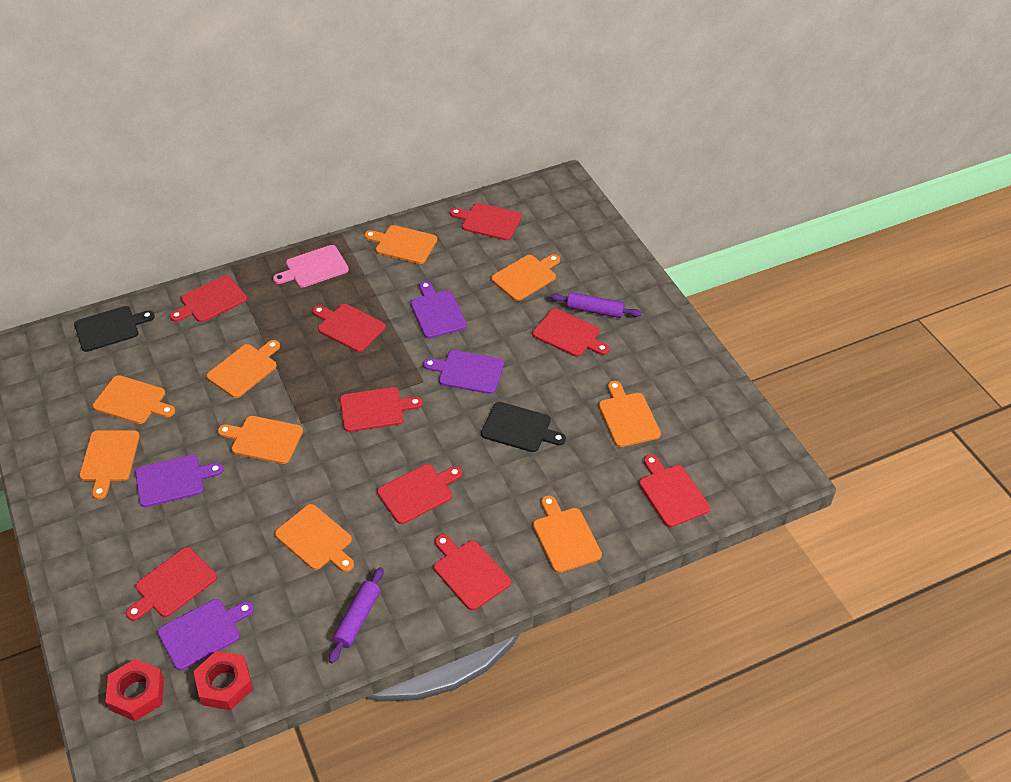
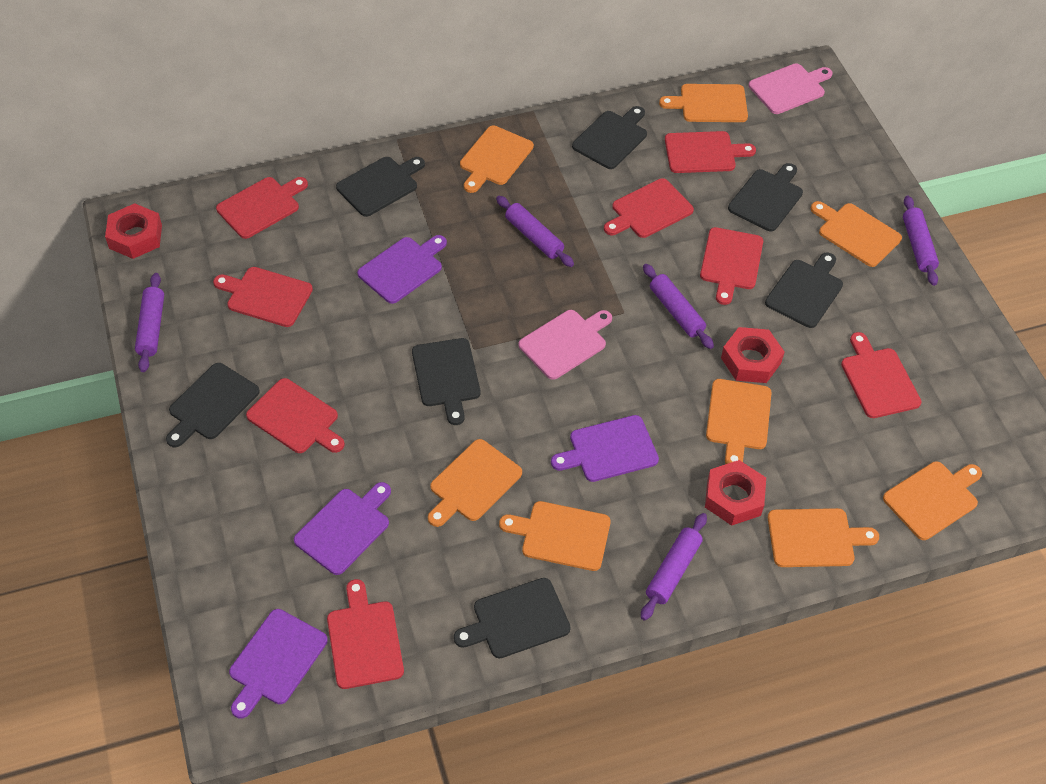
black cutting board: 2 -> 7
orange cutting board: 9 -> 8
pink cutting board: 1 -> 2
purple rolling pin: 2 -> 5
red cutting board: 9 -> 8
red nut: 2 -> 3

